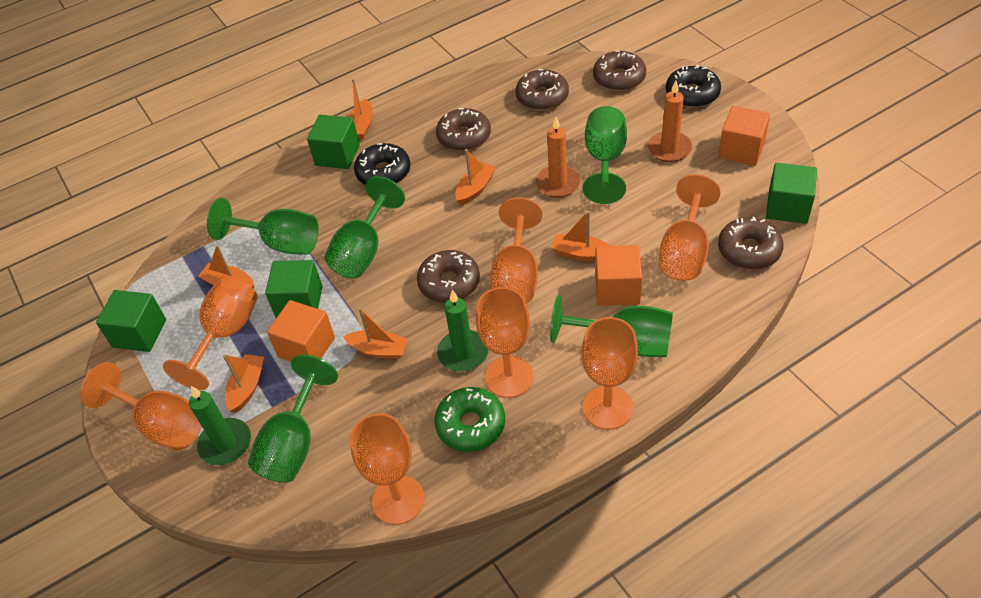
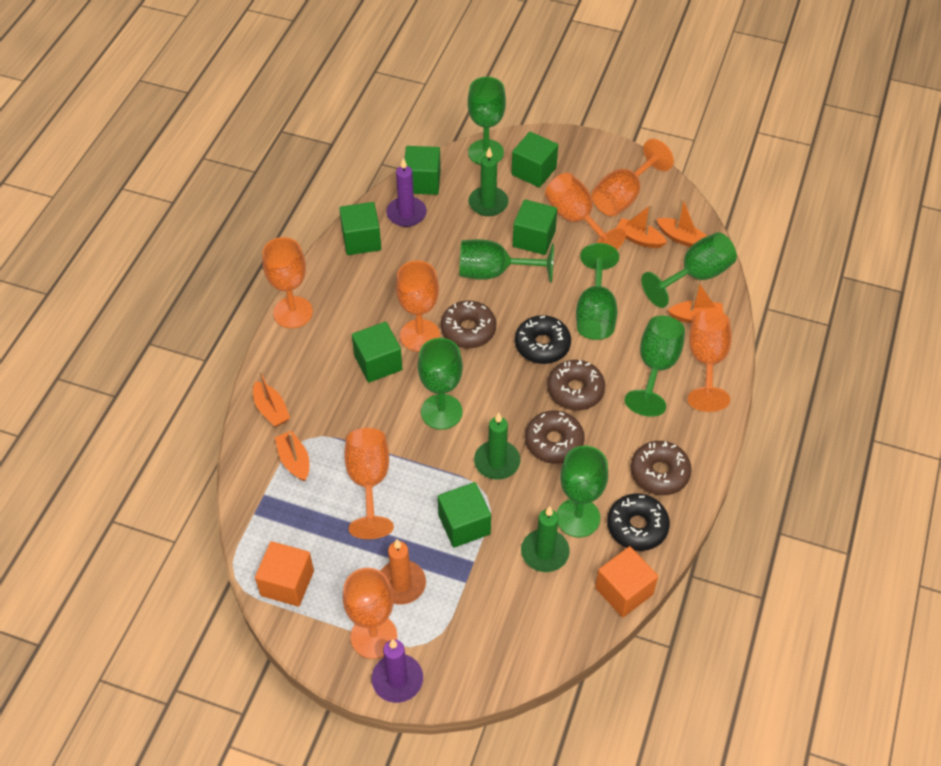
brown donut: 5 -> 4
green candle: 2 -> 3
green cube: 4 -> 6
green donut: 1 -> 0
green goblet: 5 -> 7
orange boat: 6 -> 5
orange candle: 2 -> 1
orange cube: 3 -> 2
purple candle: 0 -> 2

